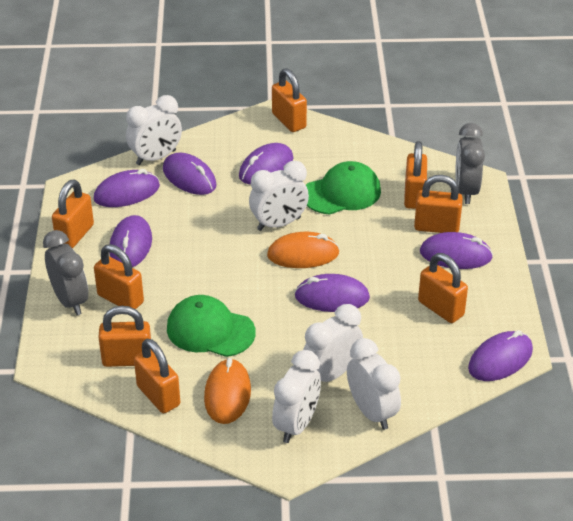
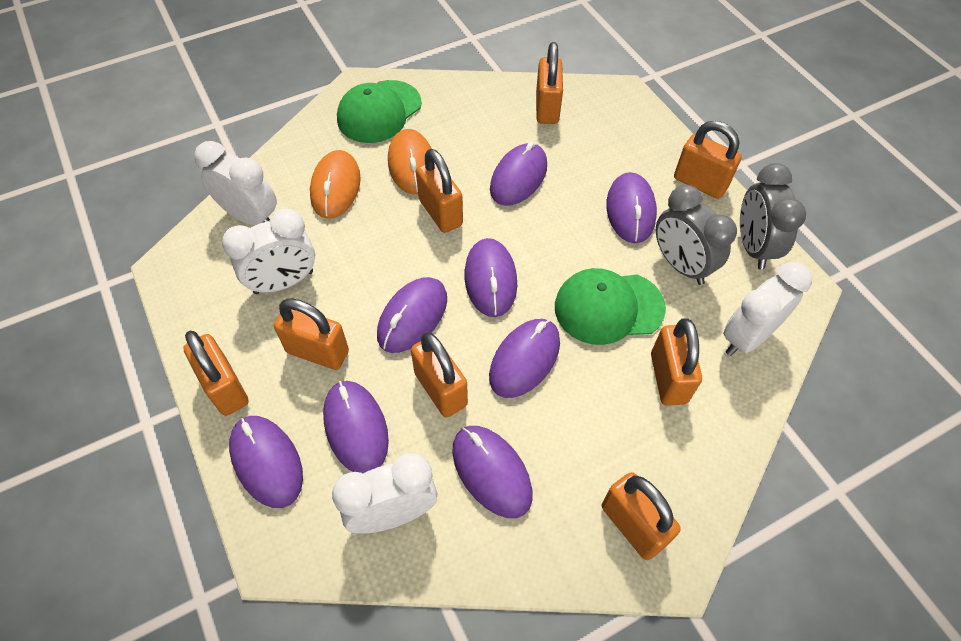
purple mouse: 7 -> 8
white clock: 5 -> 4

